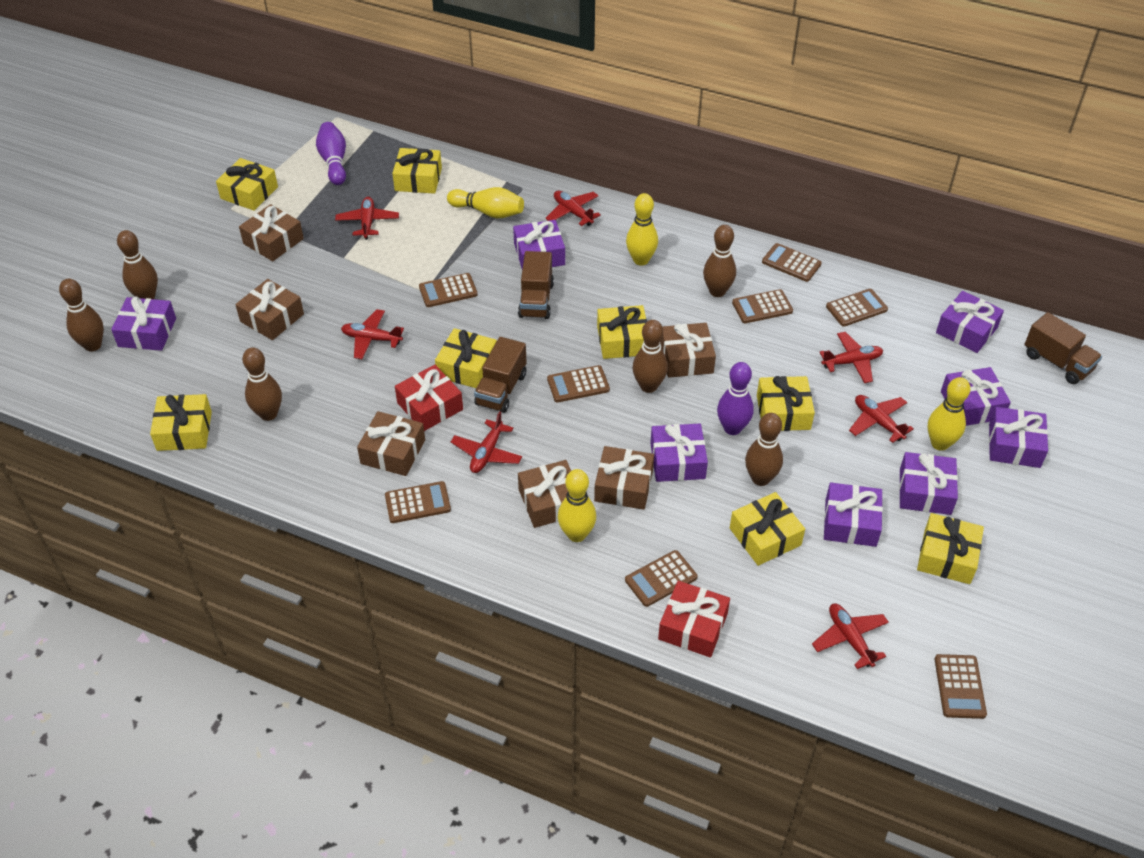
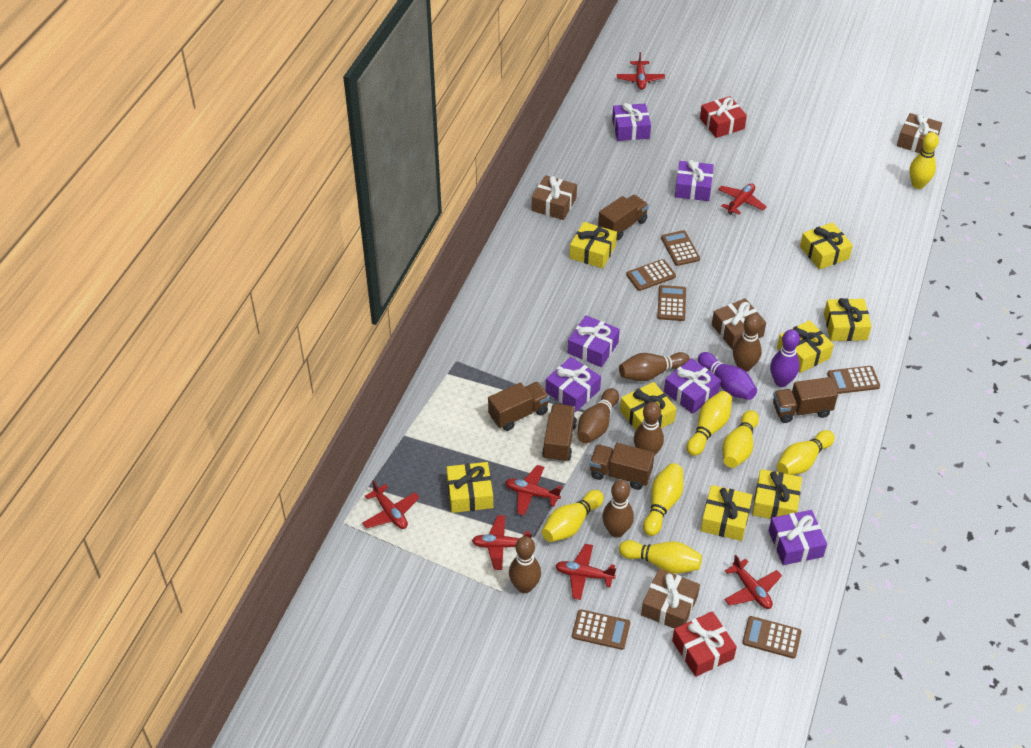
brown calculator: 8 -> 6
brown gift: 6 -> 4
brown truck: 3 -> 5
purple gift: 8 -> 6
yellow bowling pin: 4 -> 7

